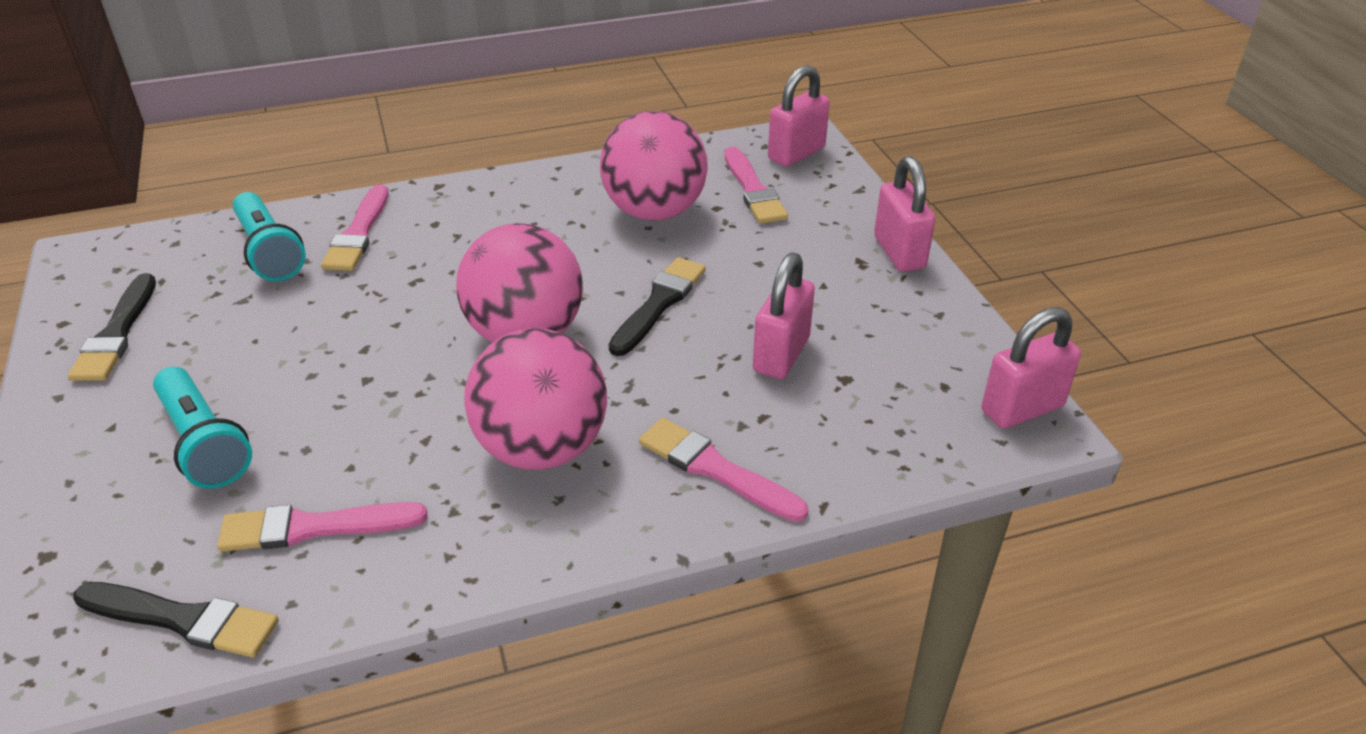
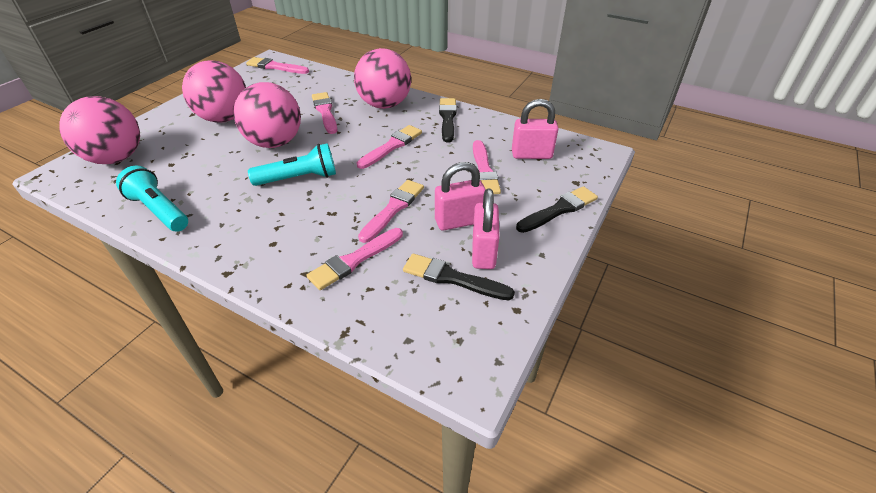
pink ball: 3 -> 4
pink brush: 4 -> 6
pink padlock: 4 -> 3

